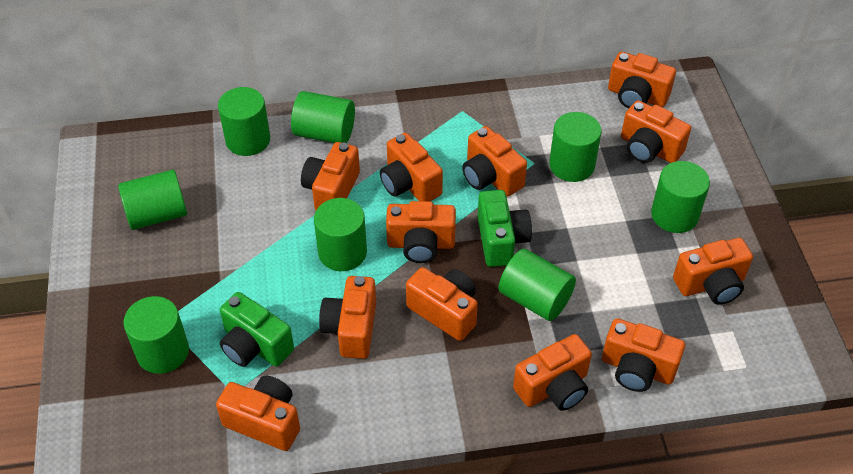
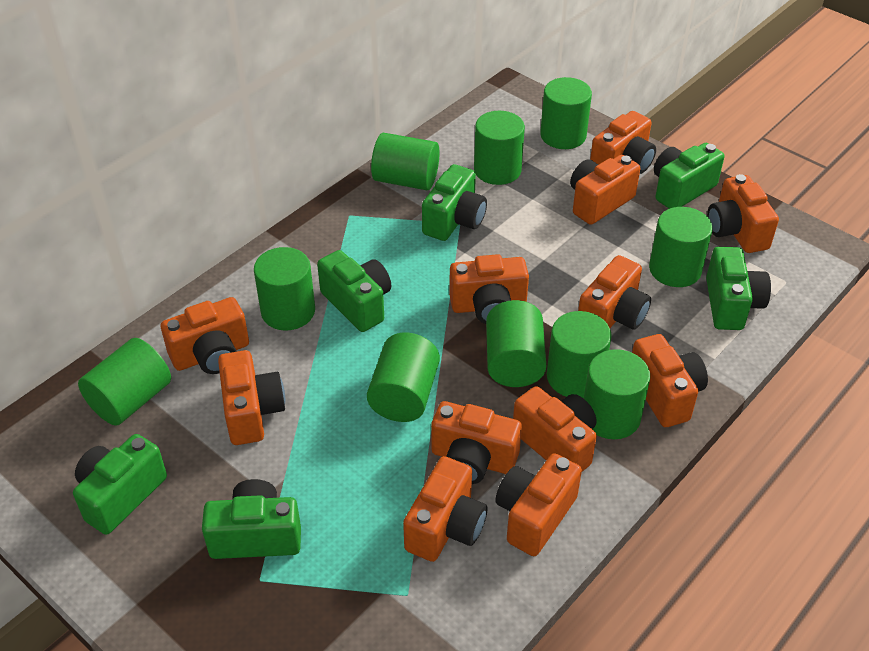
green camera: 2 -> 6
green cylinder: 8 -> 10

